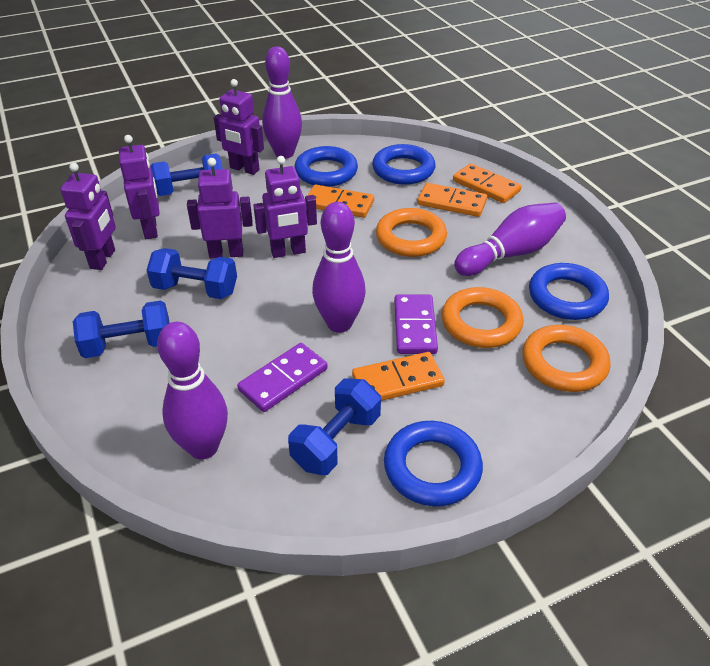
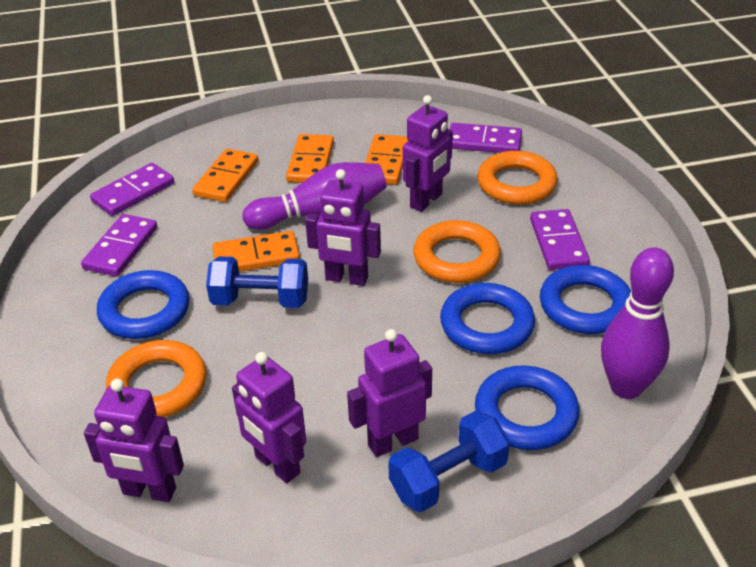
blue dumbbell: 4 -> 2
purple bowling pin: 4 -> 2
purple domino: 2 -> 4

